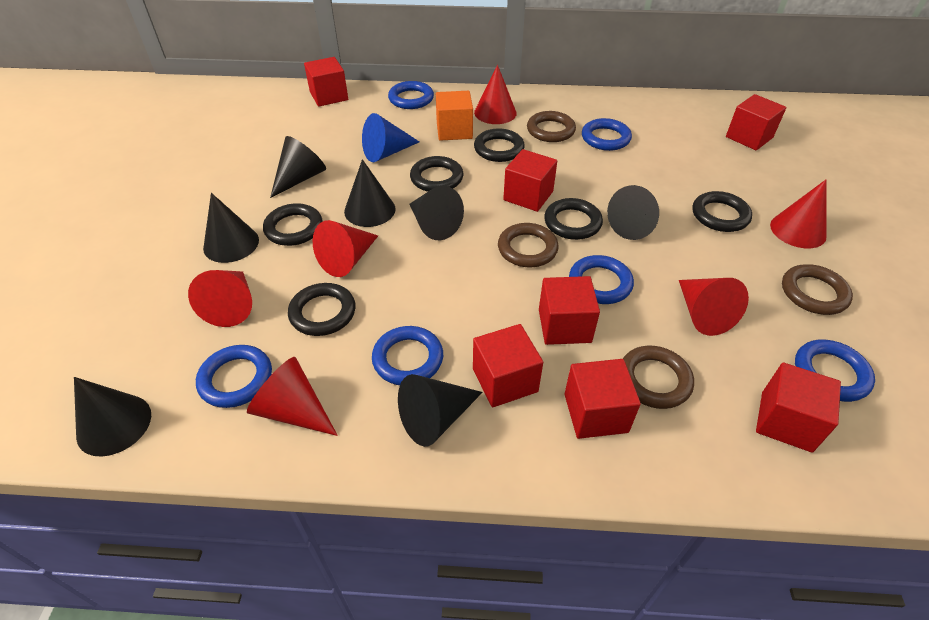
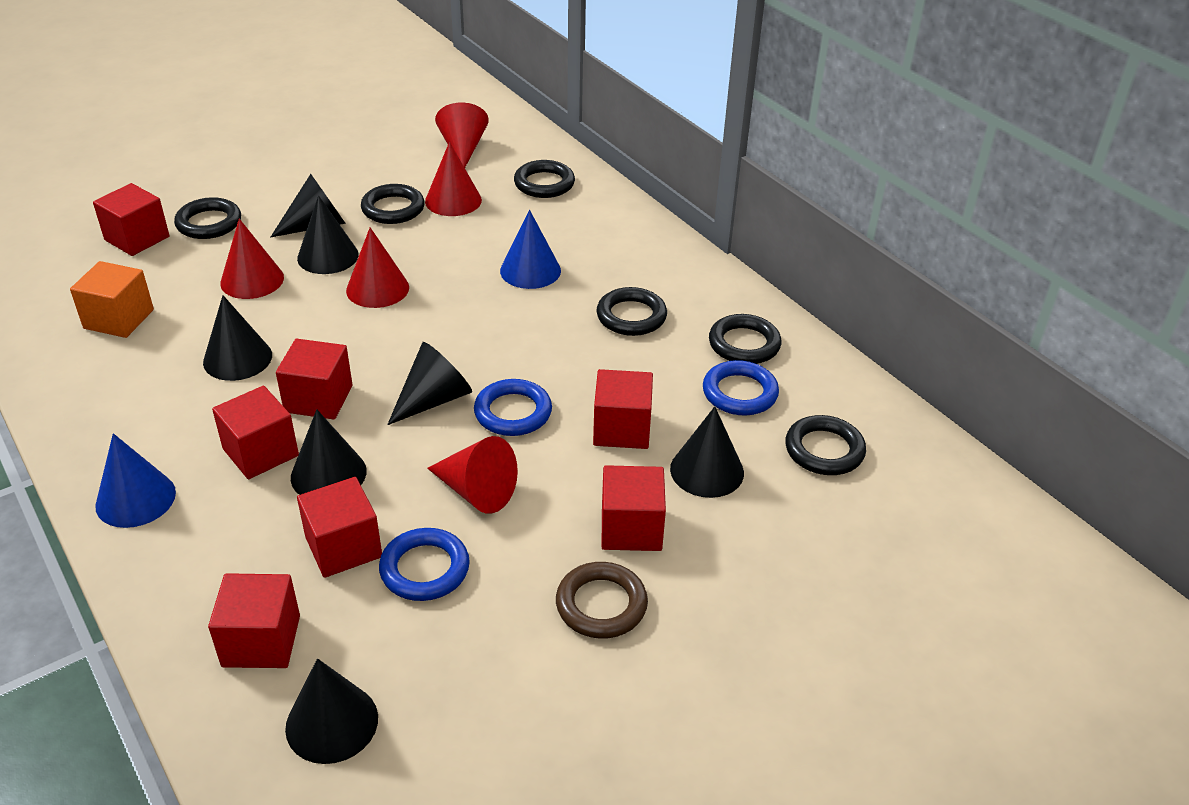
blue cone: 1 -> 2
blue ring: 6 -> 3
brown ring: 4 -> 1
red cone: 6 -> 5

